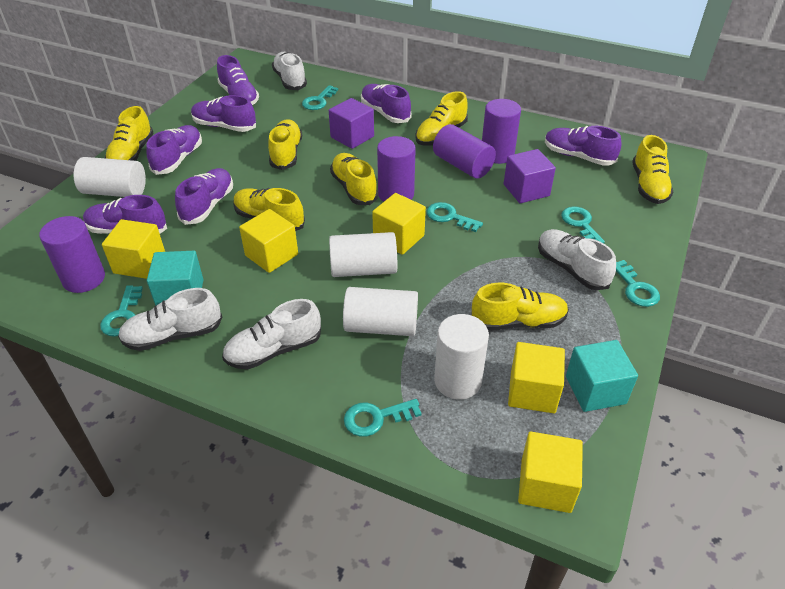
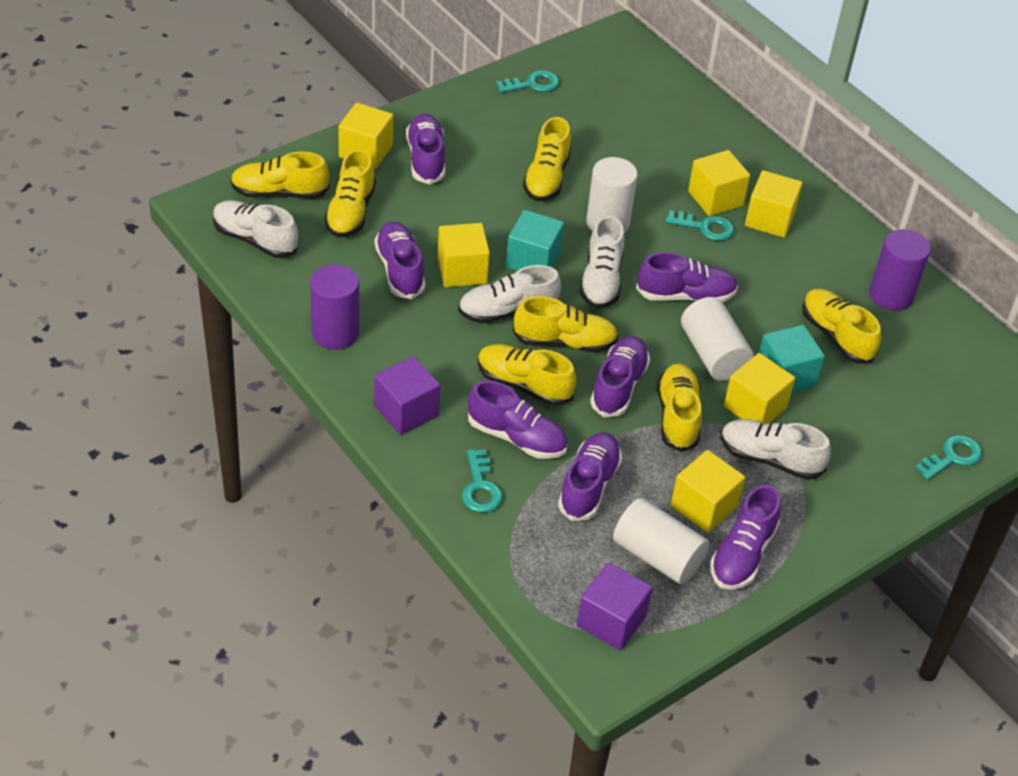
purple cylinder: 4 -> 2
turquoise key: 6 -> 4
white cylinder: 4 -> 3
yellow cube: 5 -> 6

